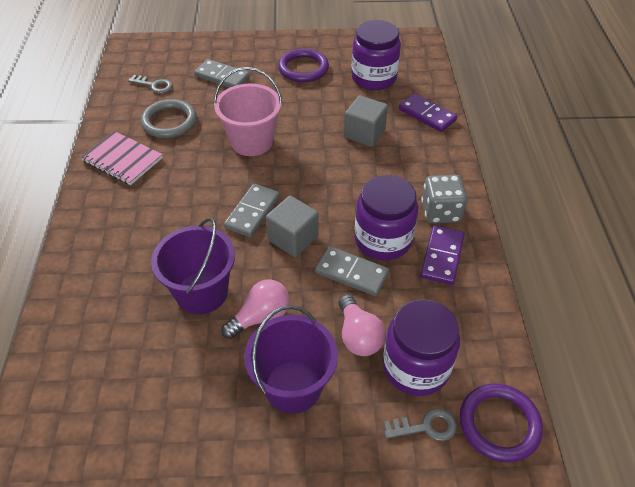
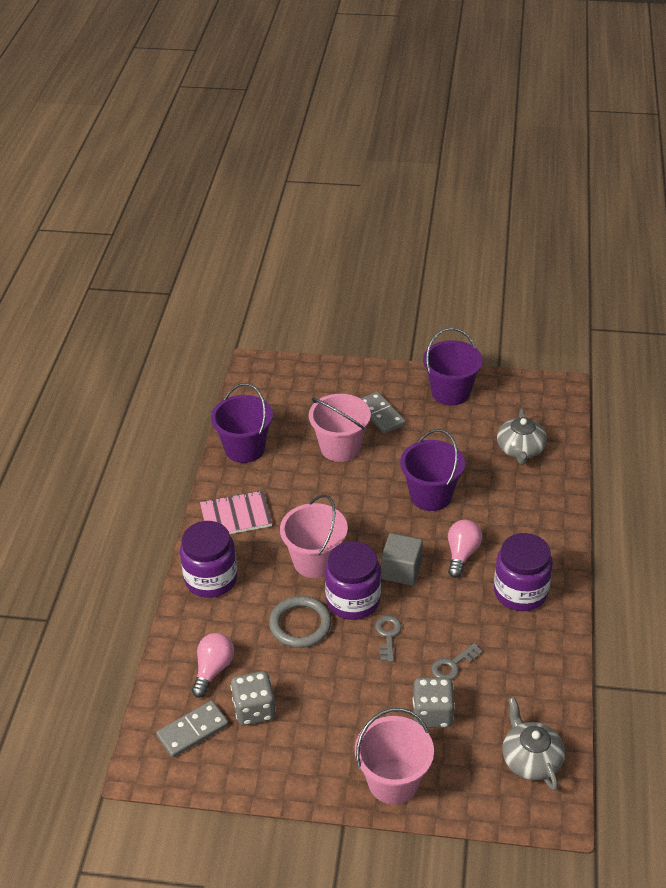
grey cube: 2 -> 1
grey dice: 1 -> 2
grey domino: 3 -> 2
grey teapot: 0 -> 2
pink bucket: 1 -> 3
purple bucket: 2 -> 3
purple domino: 2 -> 0
purple ring: 2 -> 0

